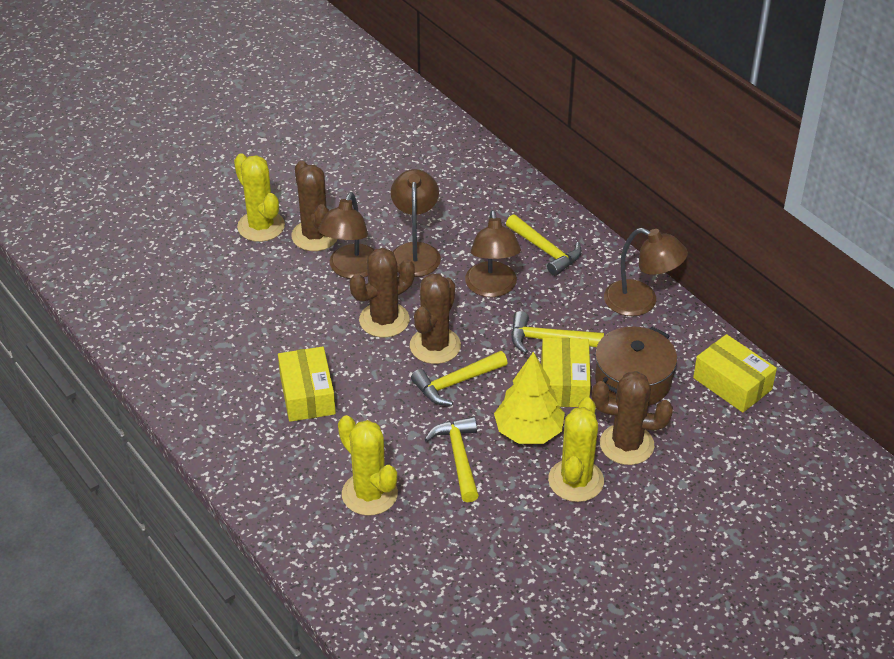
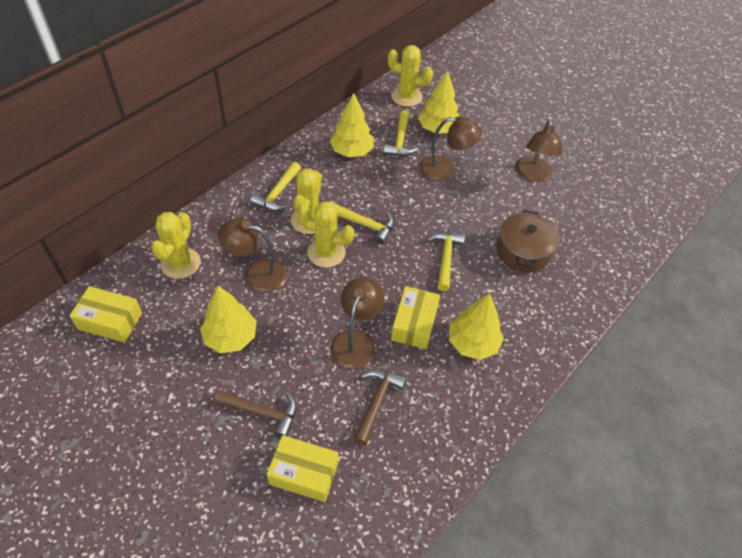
brown cactus: 4 -> 0
brown hammer: 0 -> 2
yellow cactus: 3 -> 4
yellow tree: 1 -> 4

